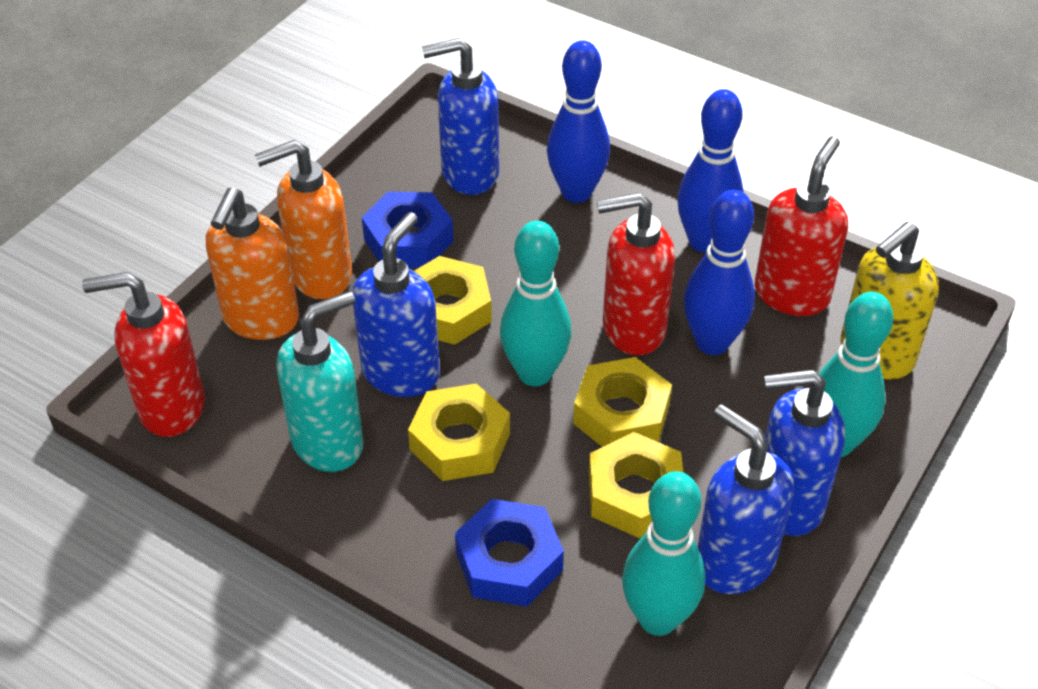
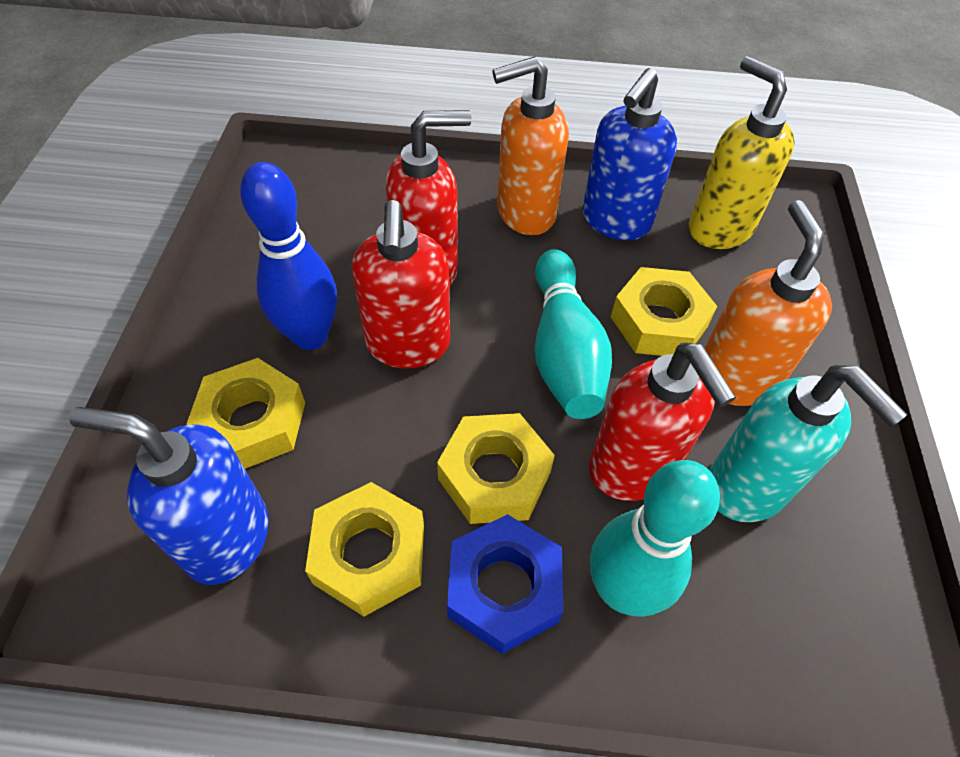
blue bowling pin: 3 -> 1
blue nut: 2 -> 1
blue soap dispenser: 4 -> 2
turquoise bowling pin: 3 -> 2

